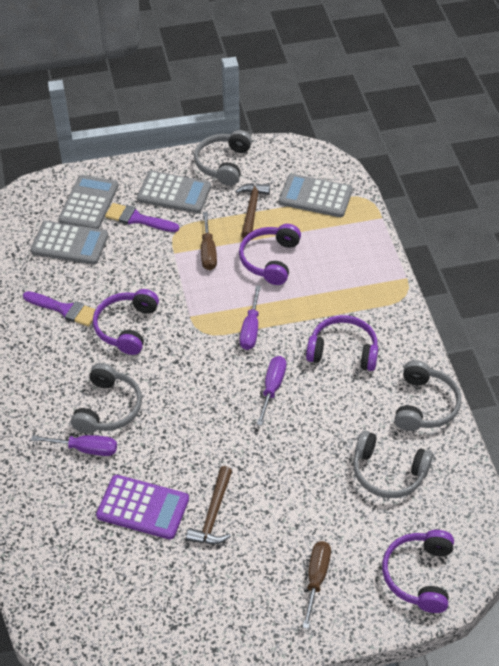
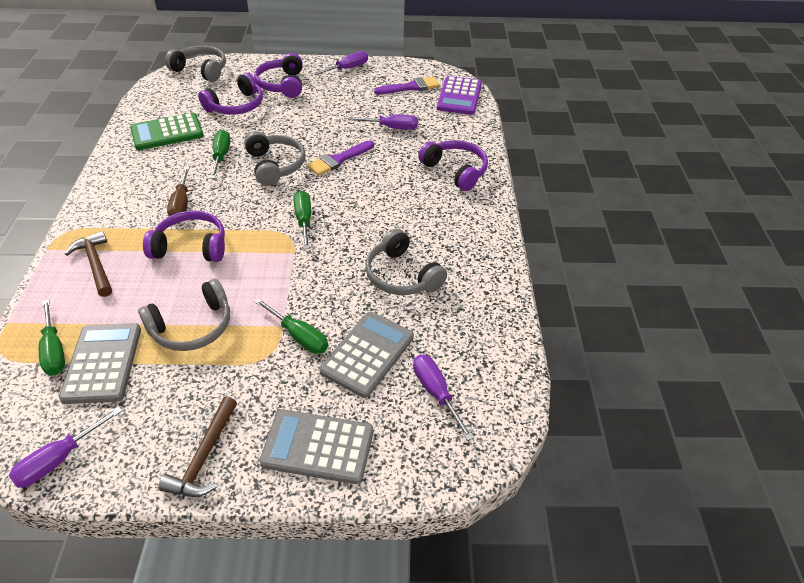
brown screwdriver: 2 -> 1
green calculator: 0 -> 1
green screwdriver: 0 -> 4
grey calculator: 4 -> 3
purple screwdriver: 3 -> 4

